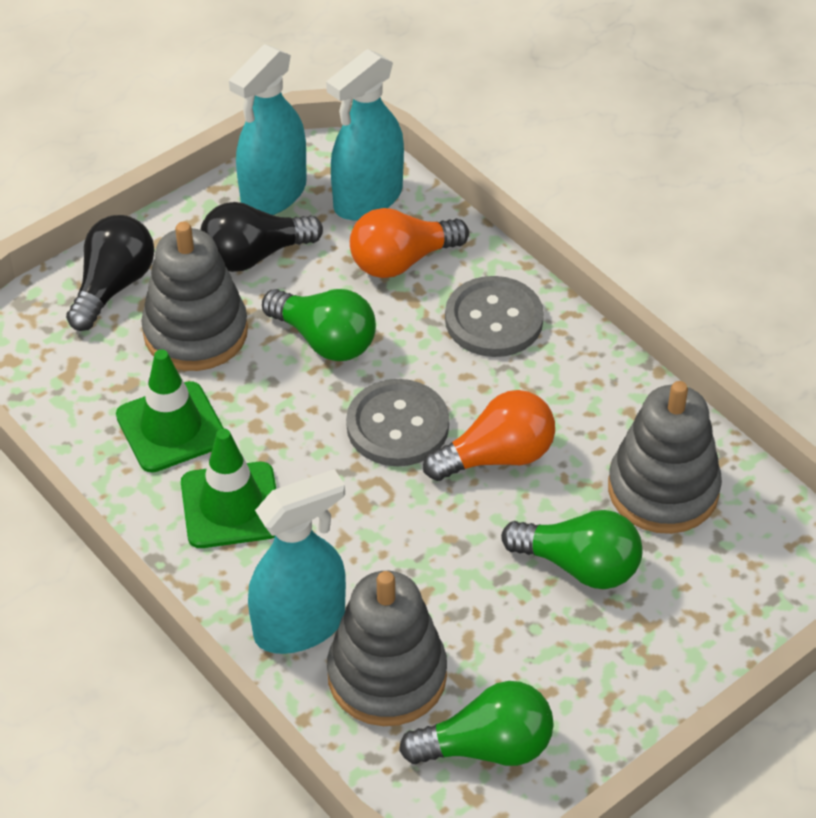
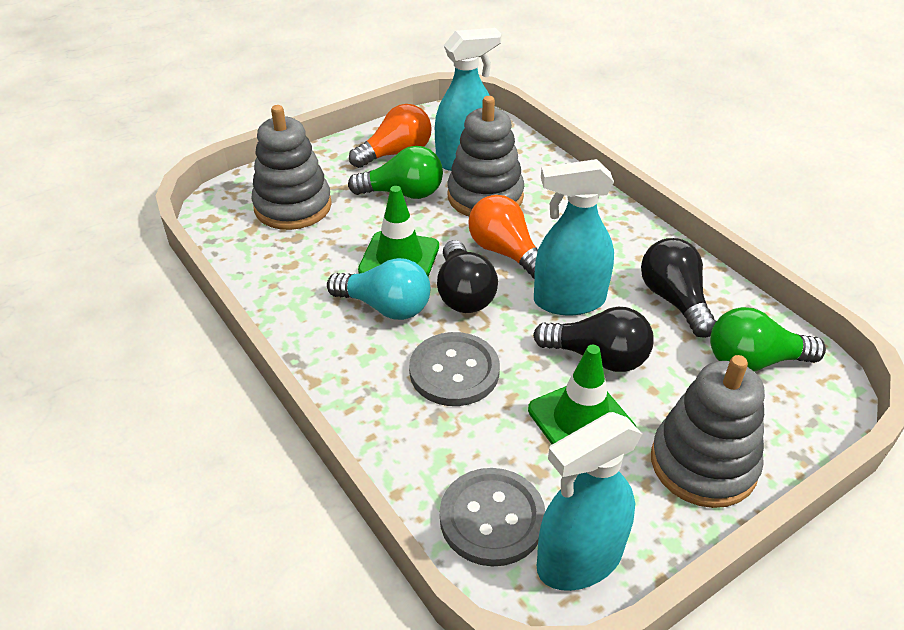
black light bulb: 2 -> 3
green light bulb: 3 -> 2
turquoise light bulb: 0 -> 1

